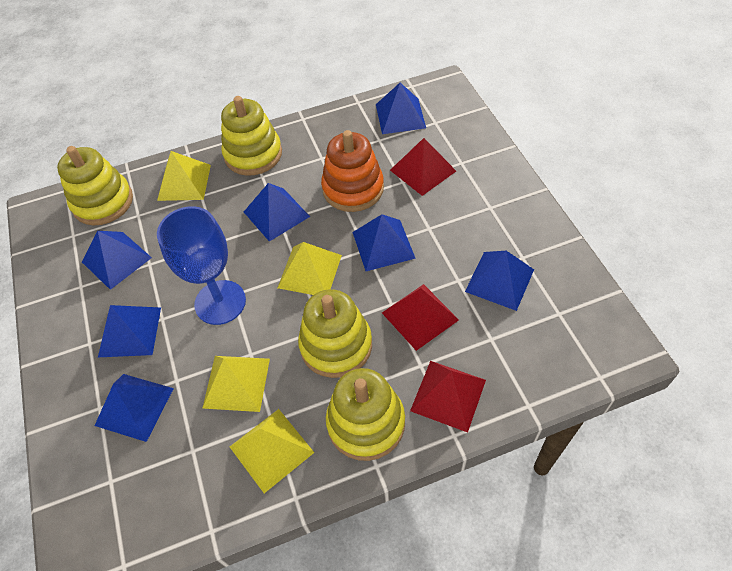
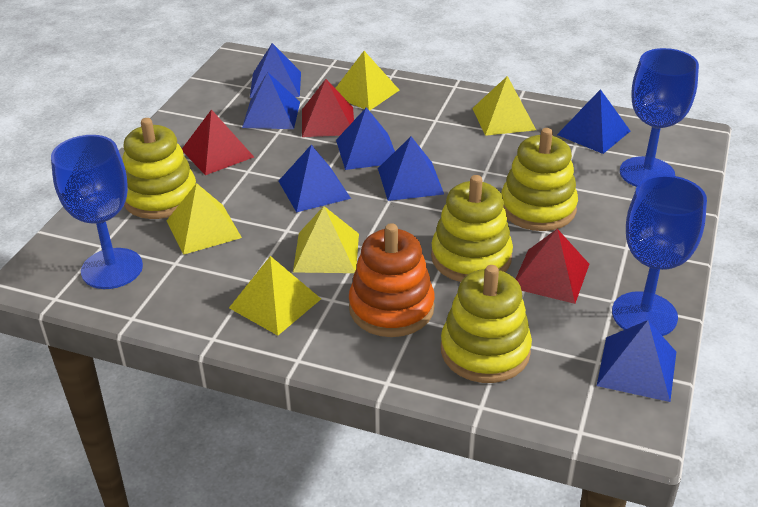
blue goblet: 1 -> 3
yellow pyramid: 4 -> 5

